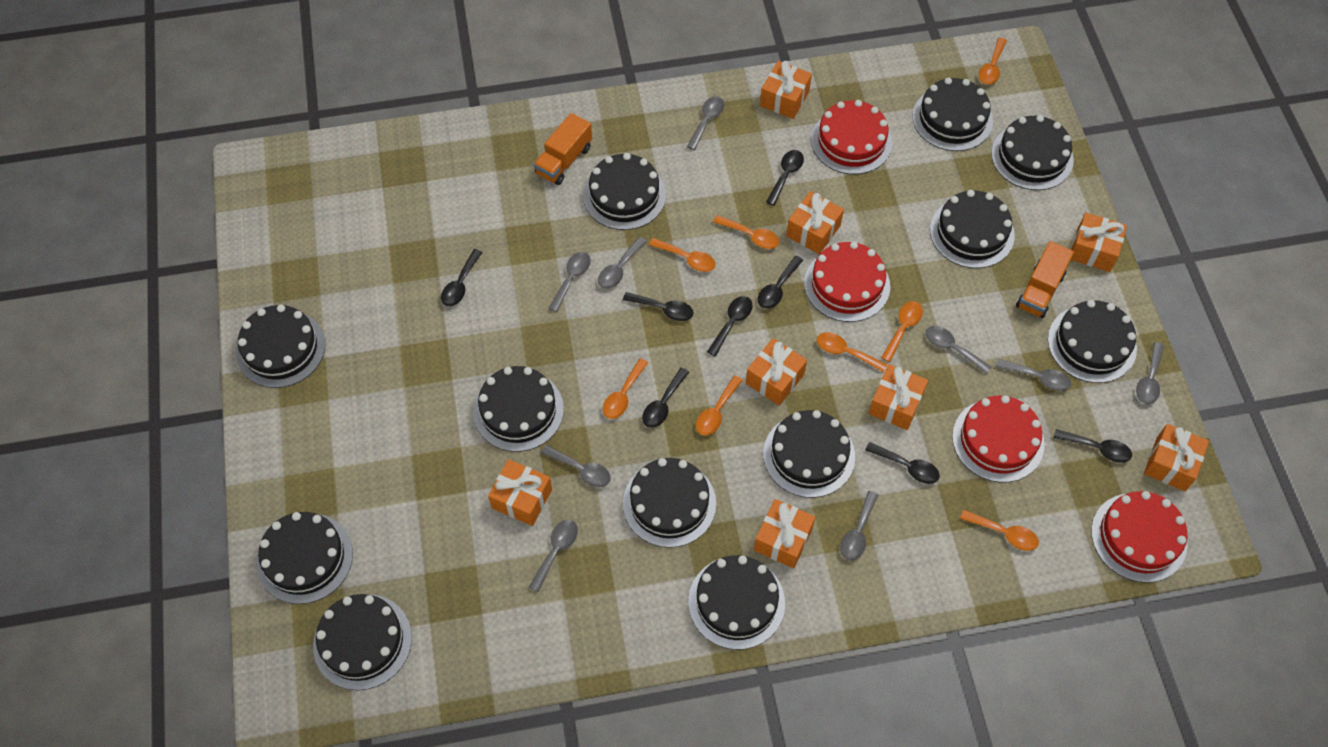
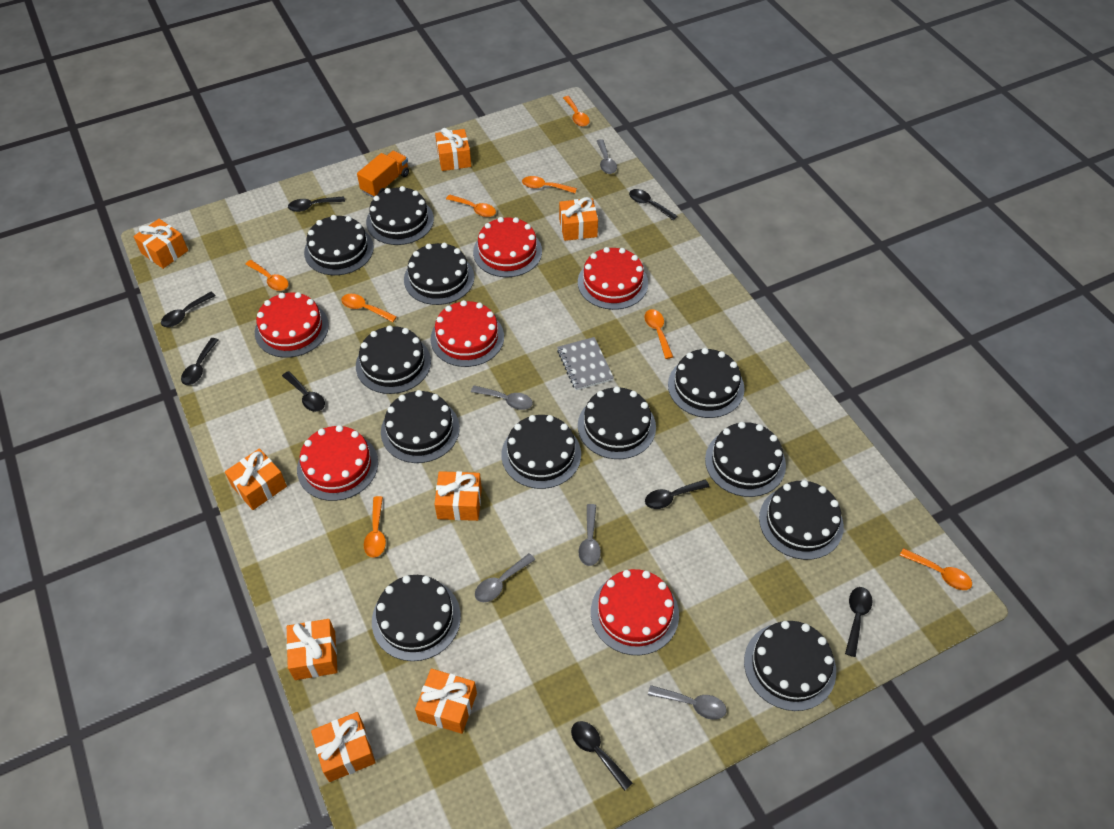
grey notebook: 0 -> 1
grey spoon: 9 -> 5
orange truck: 2 -> 1
red cake: 4 -> 6

